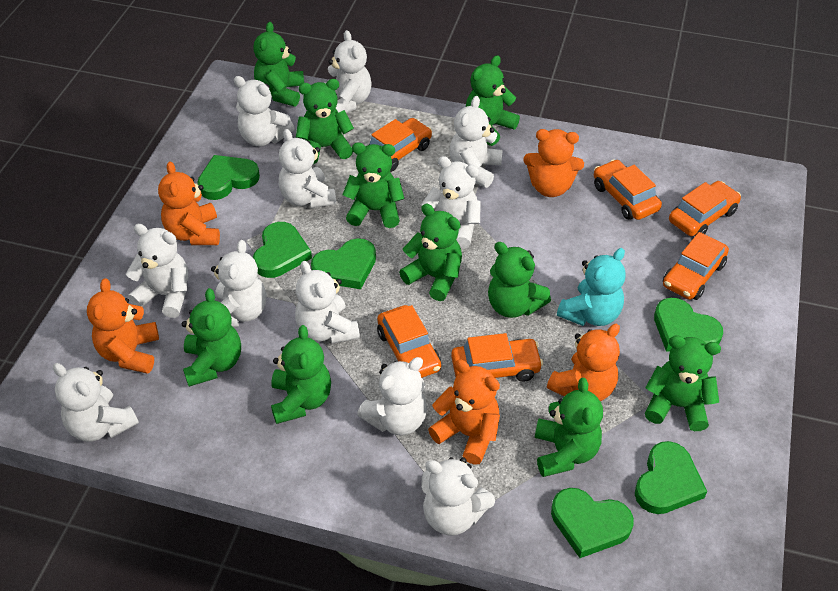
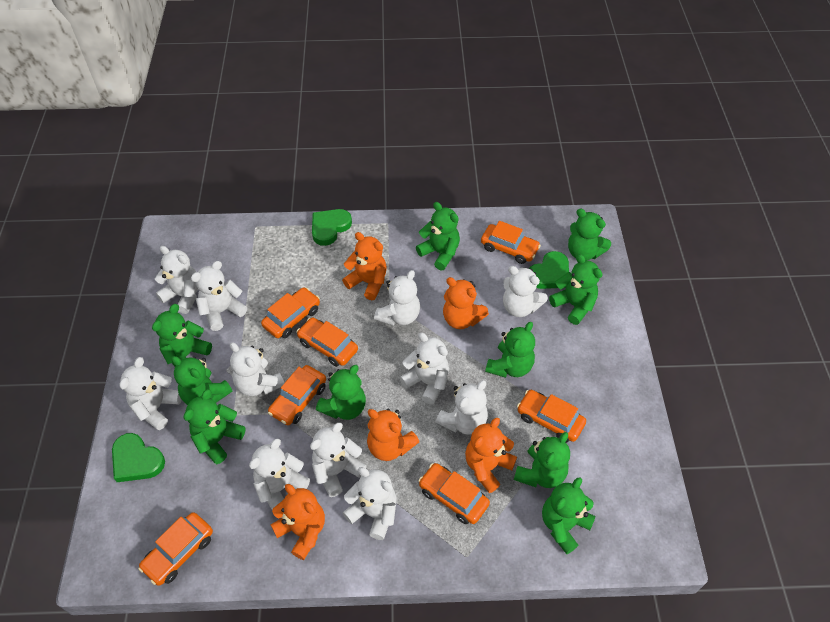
green heart: 6 -> 3
orange car: 6 -> 7
turquoise teddy bear: 1 -> 0

